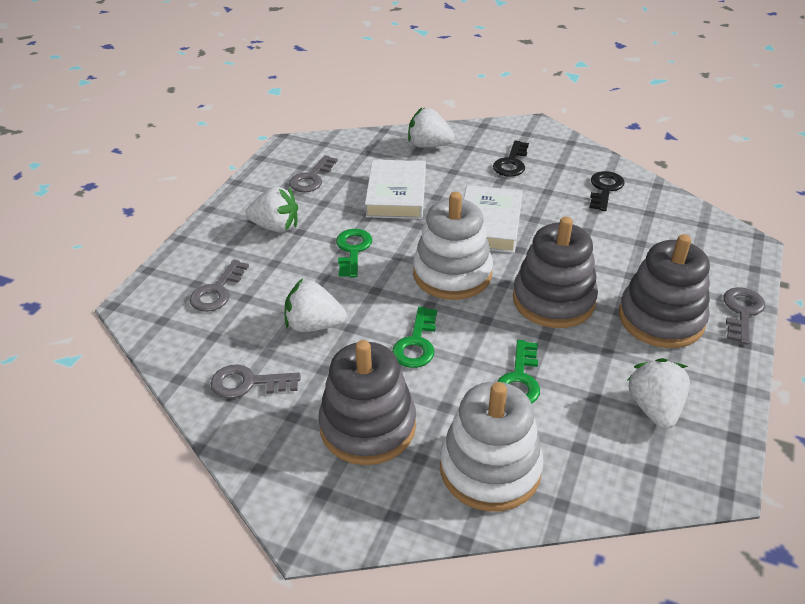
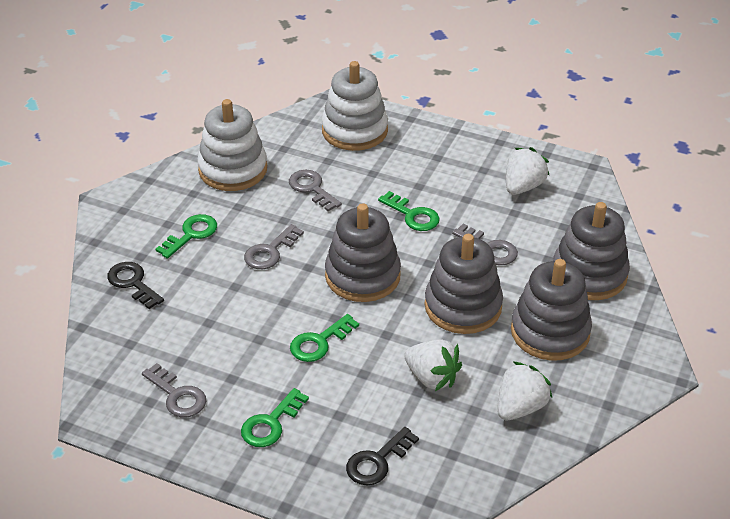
green key: 3 -> 4
grey stacking toy: 3 -> 4
white book: 2 -> 0
white strawberry: 4 -> 3

